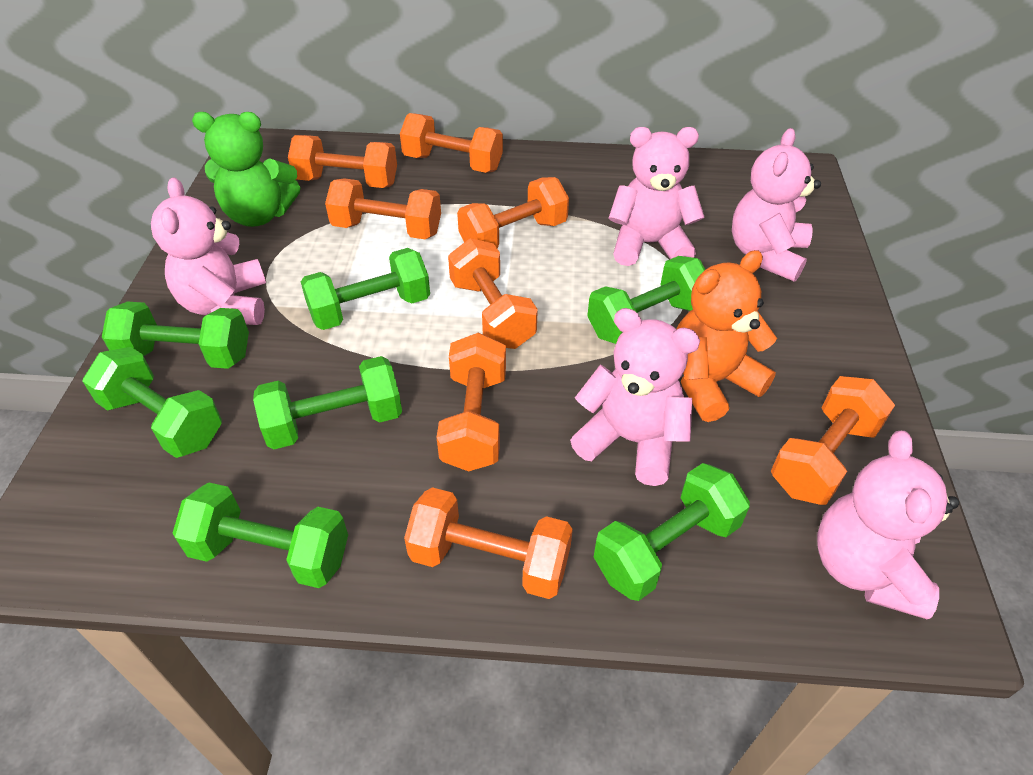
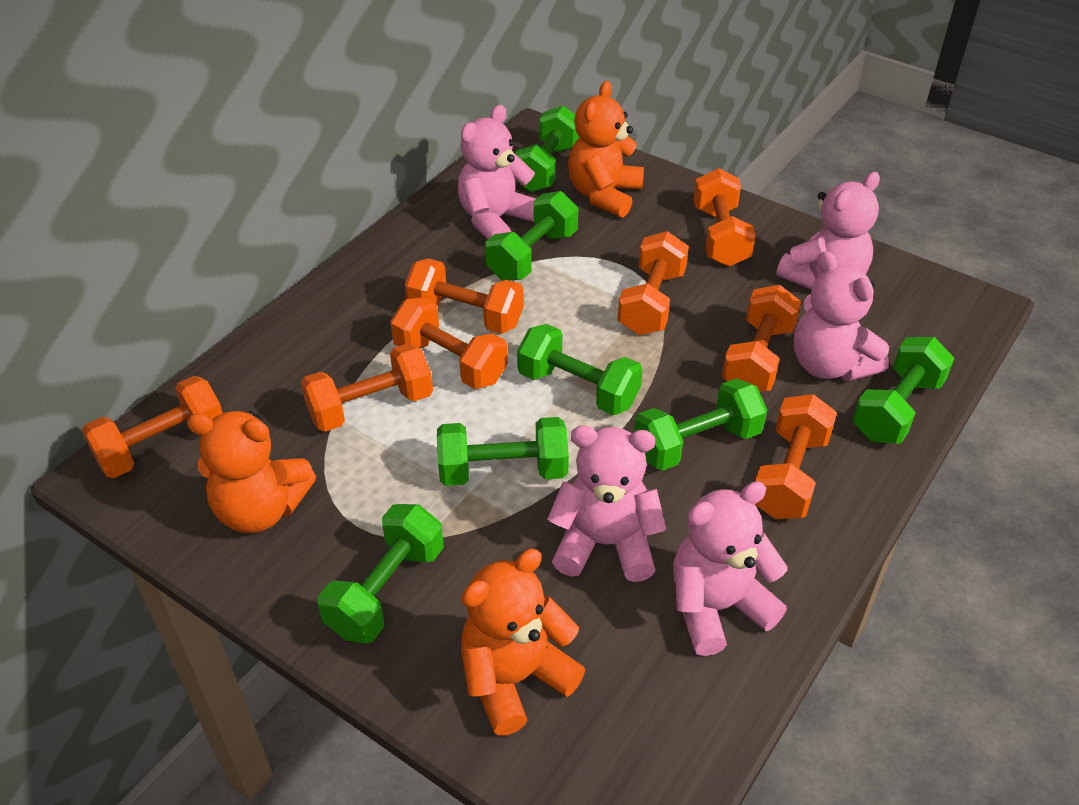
green teddy bear: 1 -> 0
orange teddy bear: 1 -> 3

